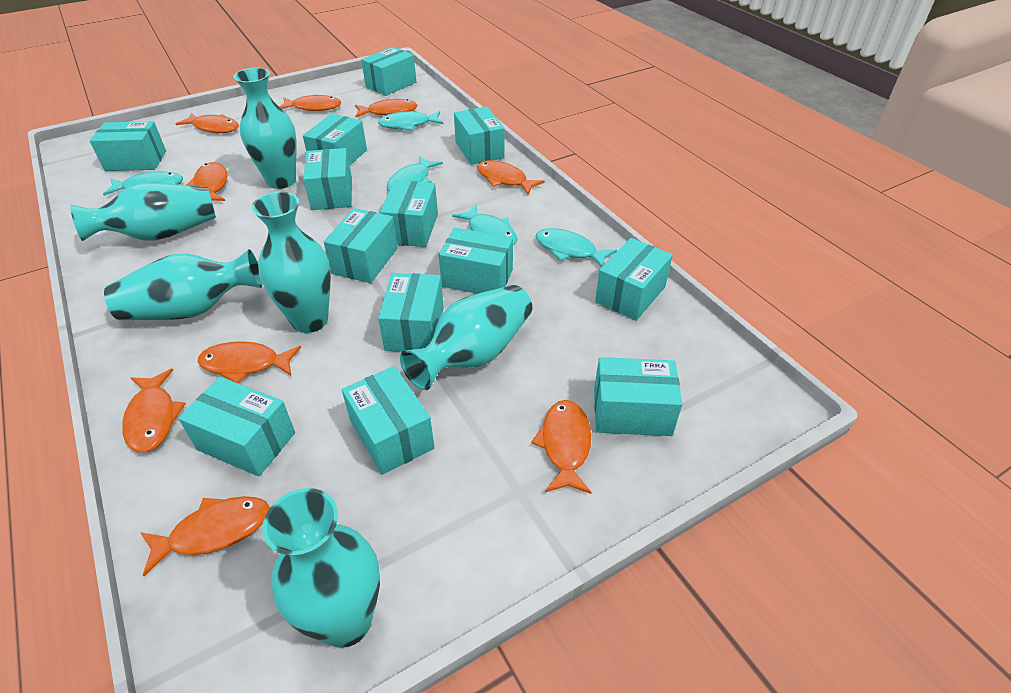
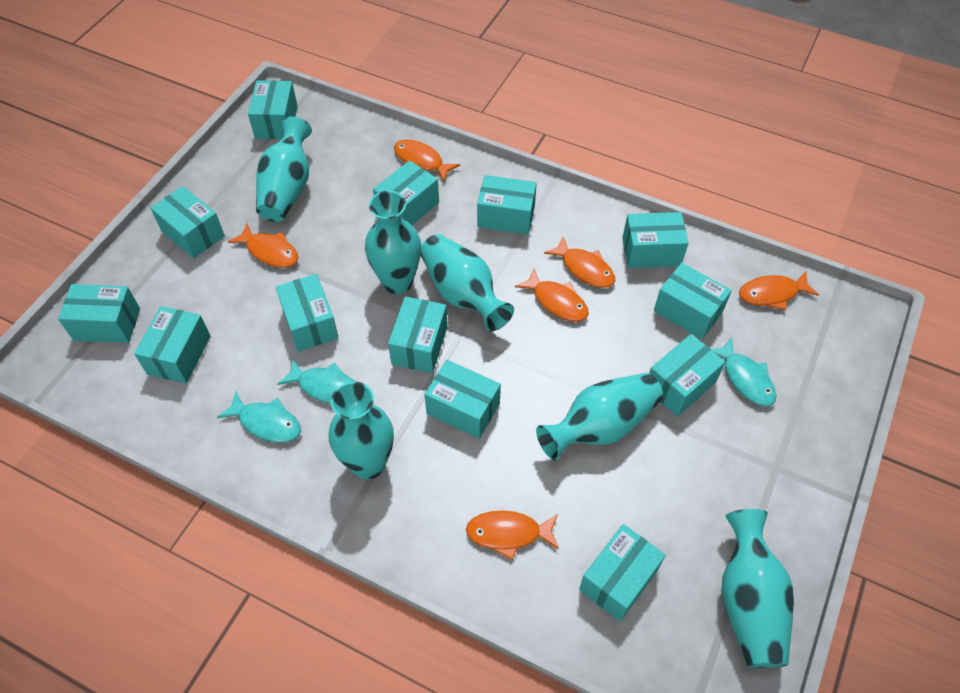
orange fish: 9 -> 6
turquoise fish: 5 -> 3

